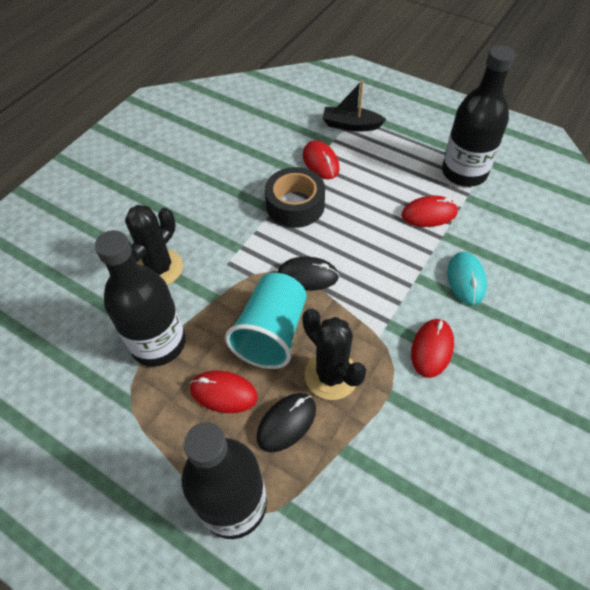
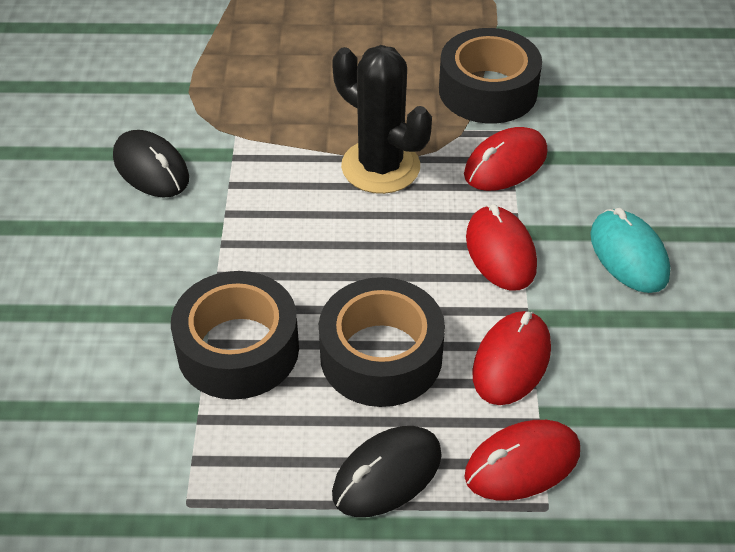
black boat: 1 -> 0
black bottle: 3 -> 0
black cactus: 2 -> 1
black tape: 1 -> 3
turquoise cup: 1 -> 0

